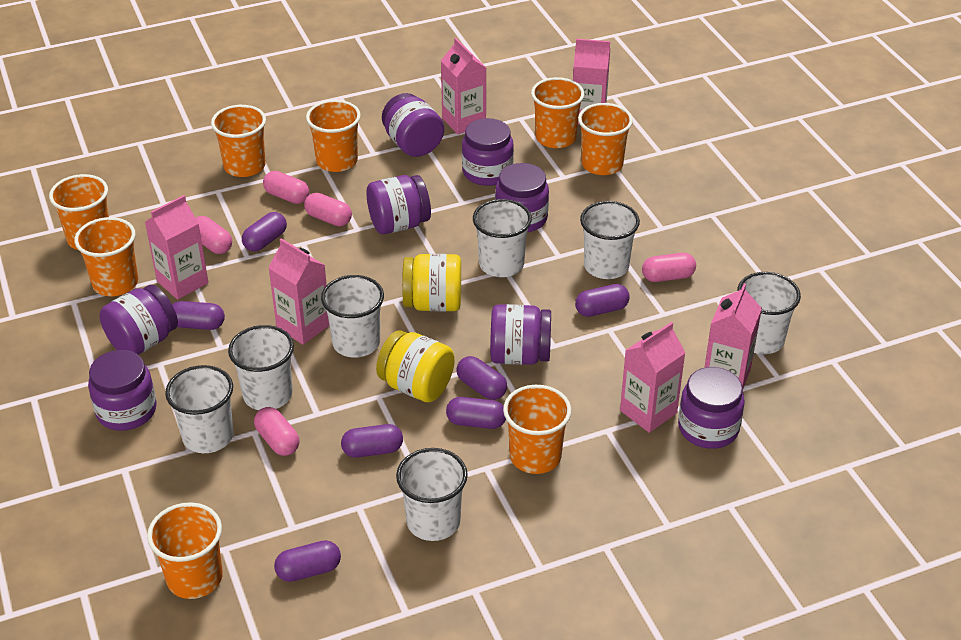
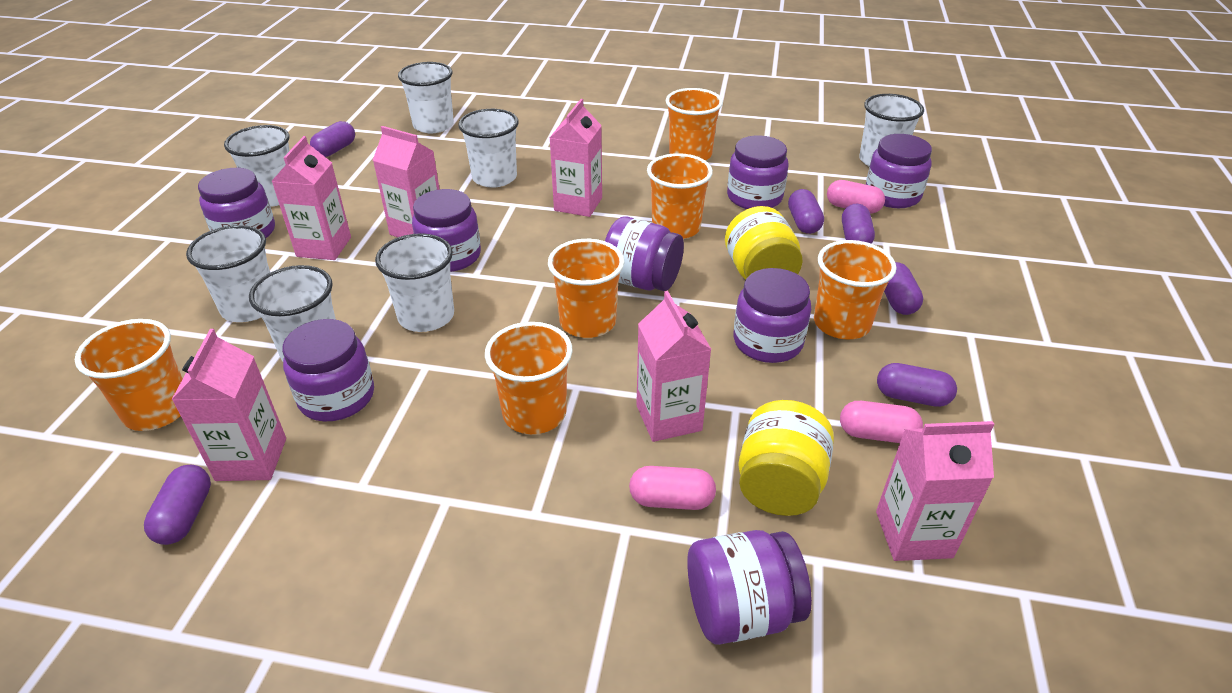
orange cup: 8 -> 6
pink capsule: 5 -> 3
purple capsule: 7 -> 6

